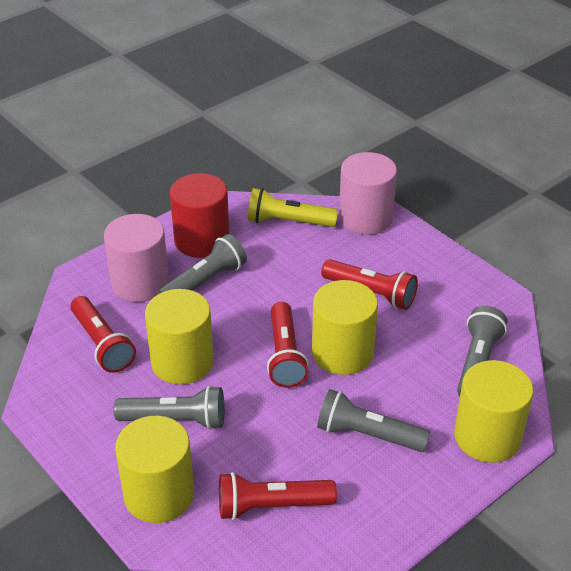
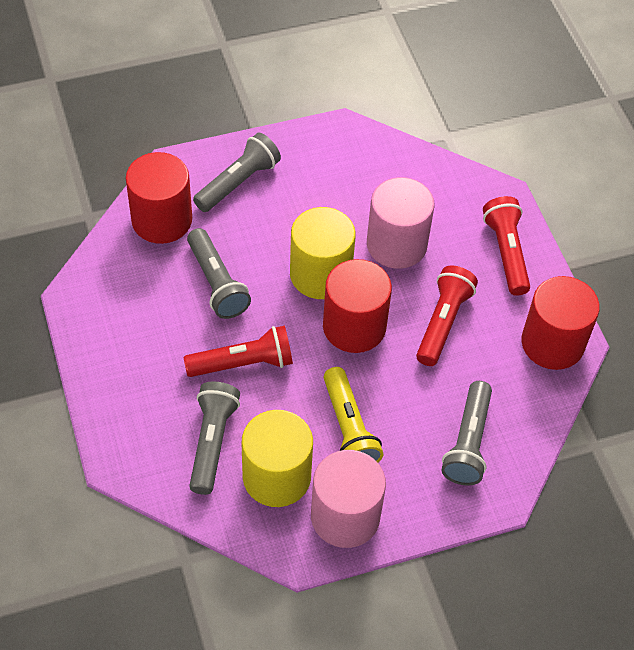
red cylinder: 1 -> 3
red flashlight: 4 -> 3
yellow cylinder: 4 -> 2

